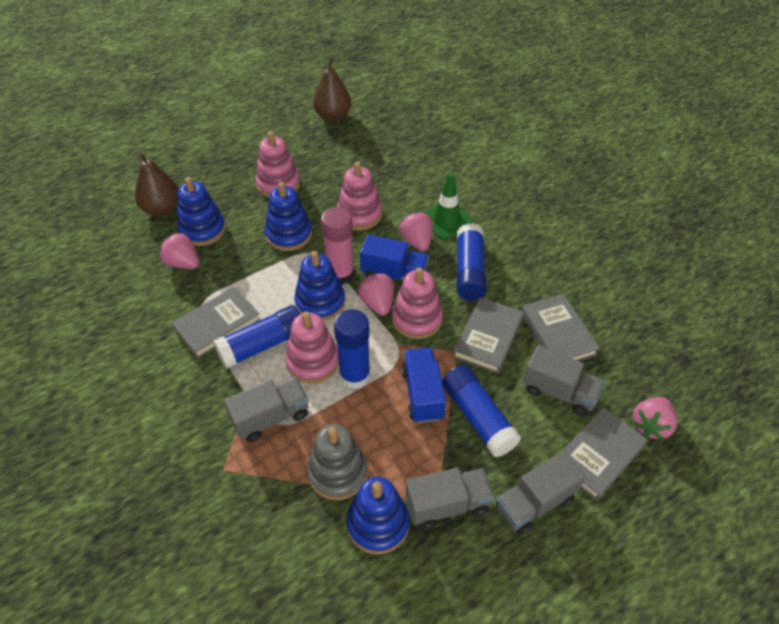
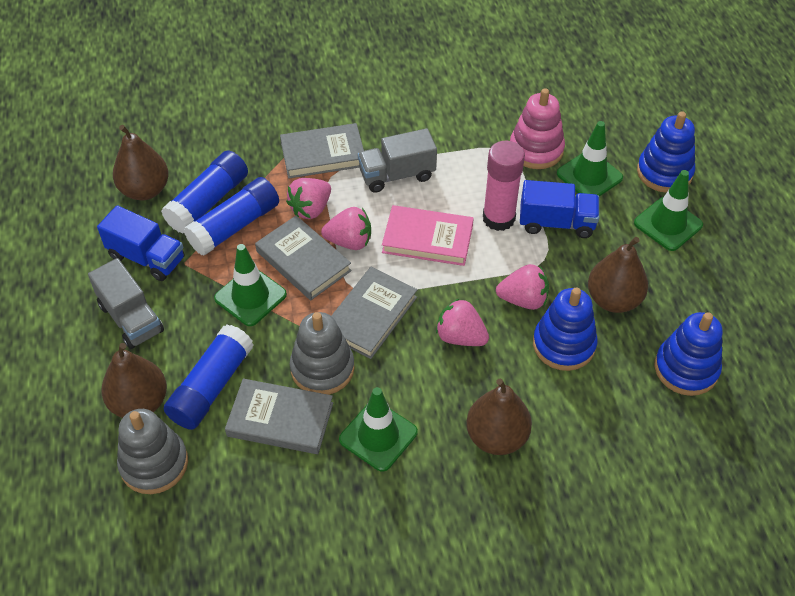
blue glue stick: 4 -> 3
blue stacking toy: 4 -> 3
brown pear: 2 -> 4
green traffic cone: 1 -> 4
grey stacking toy: 1 -> 2
grey truck: 4 -> 2
pink book: 0 -> 1
pink stacking toy: 4 -> 1

